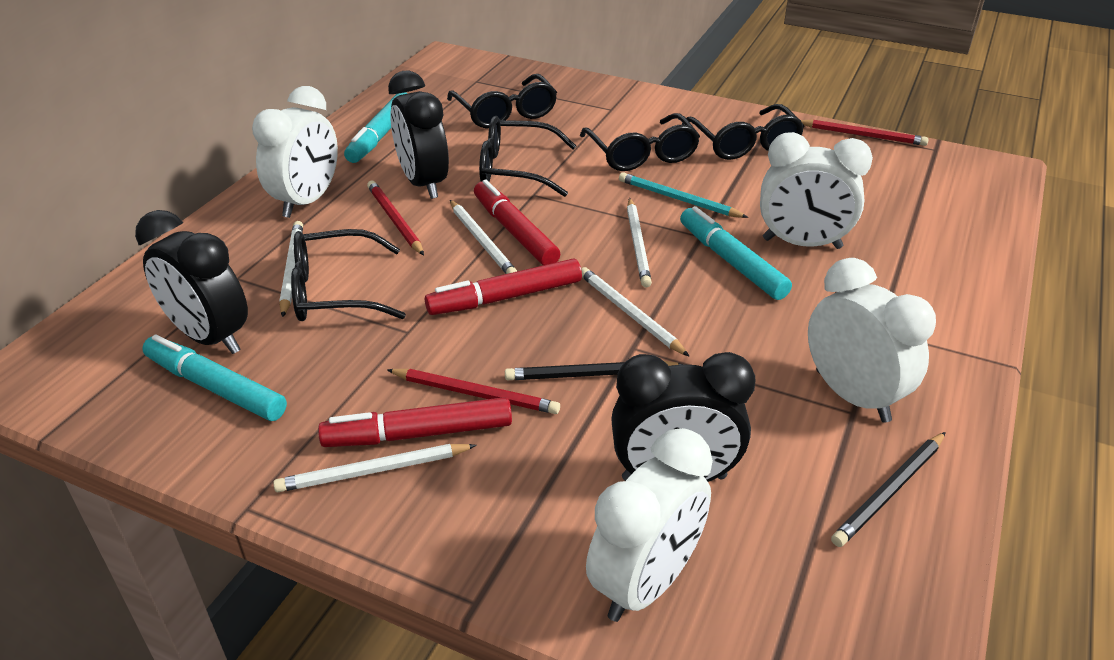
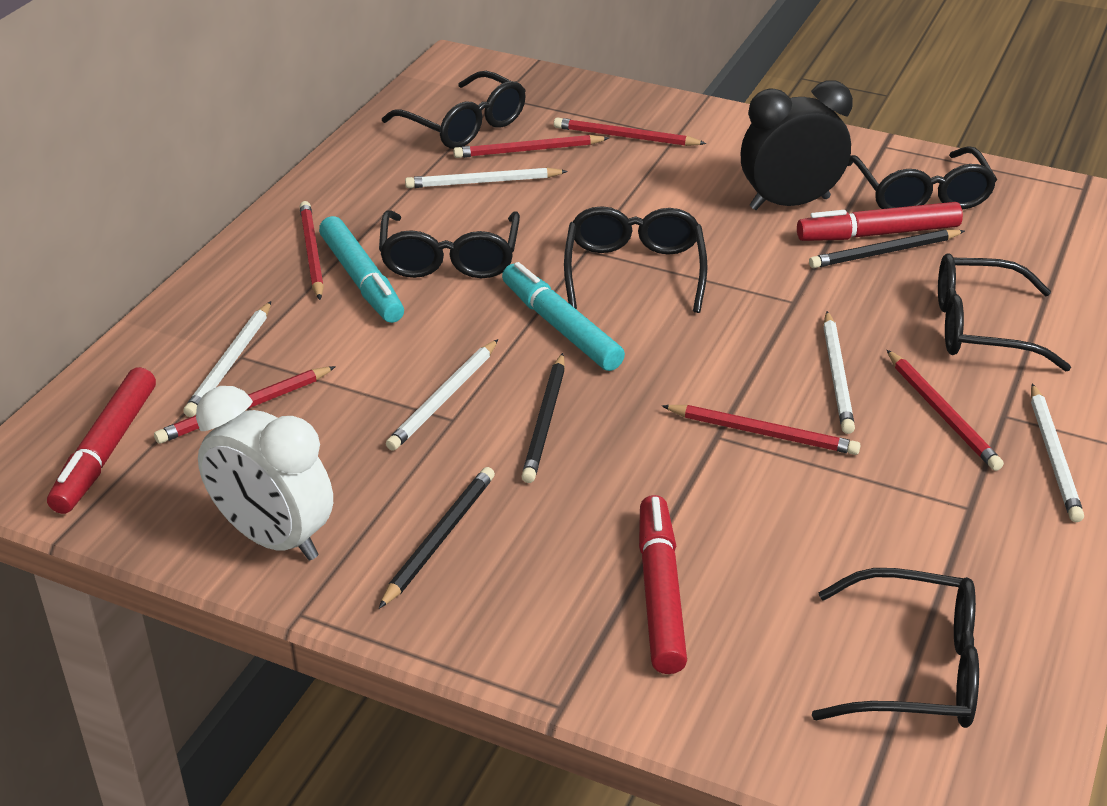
black clock: 3 -> 1
black glasses: 5 -> 6
black pencil: 2 -> 3
red pencil: 3 -> 6
turquoise marker: 3 -> 2
turquoise pencil: 1 -> 0
white clock: 4 -> 1

